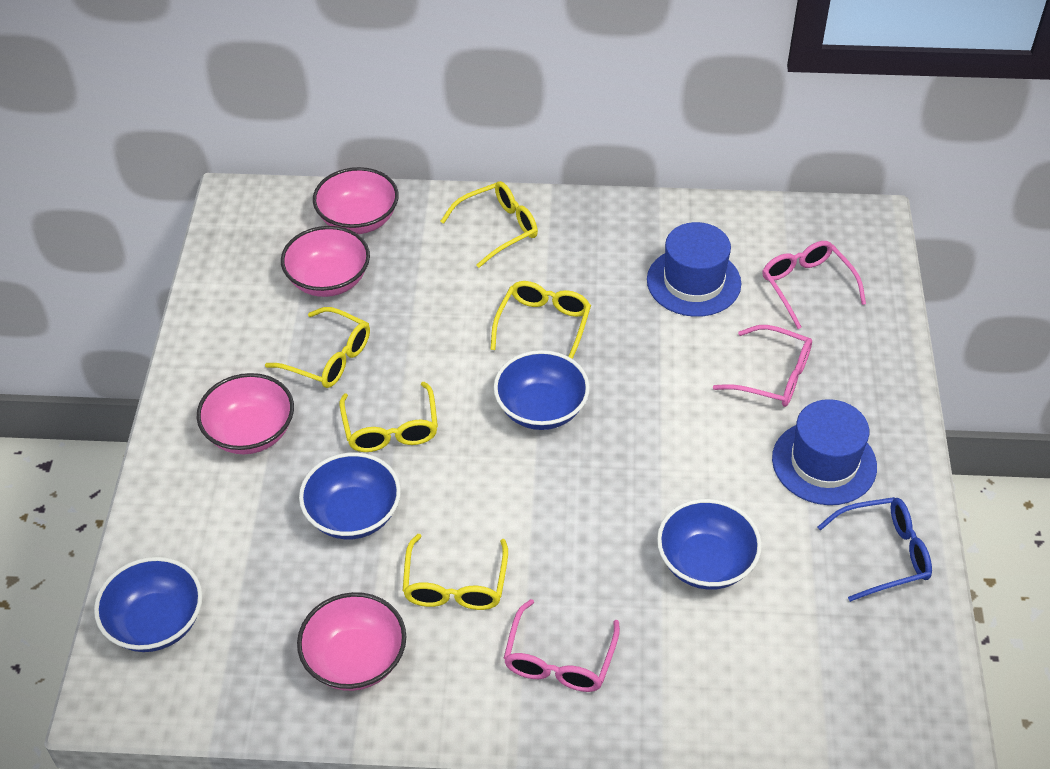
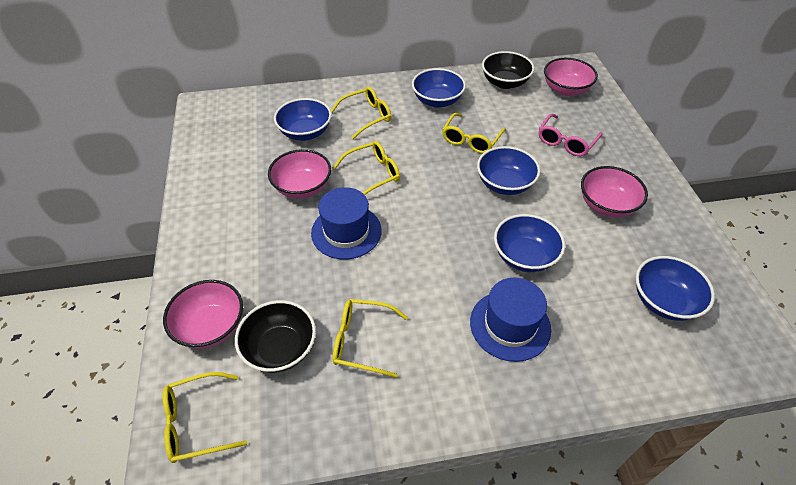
black bowl: 0 -> 2
blue bowl: 4 -> 5
blue glasses: 1 -> 0
pink glasses: 3 -> 1

